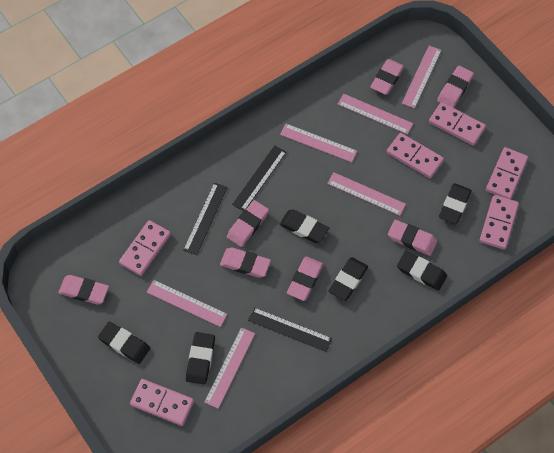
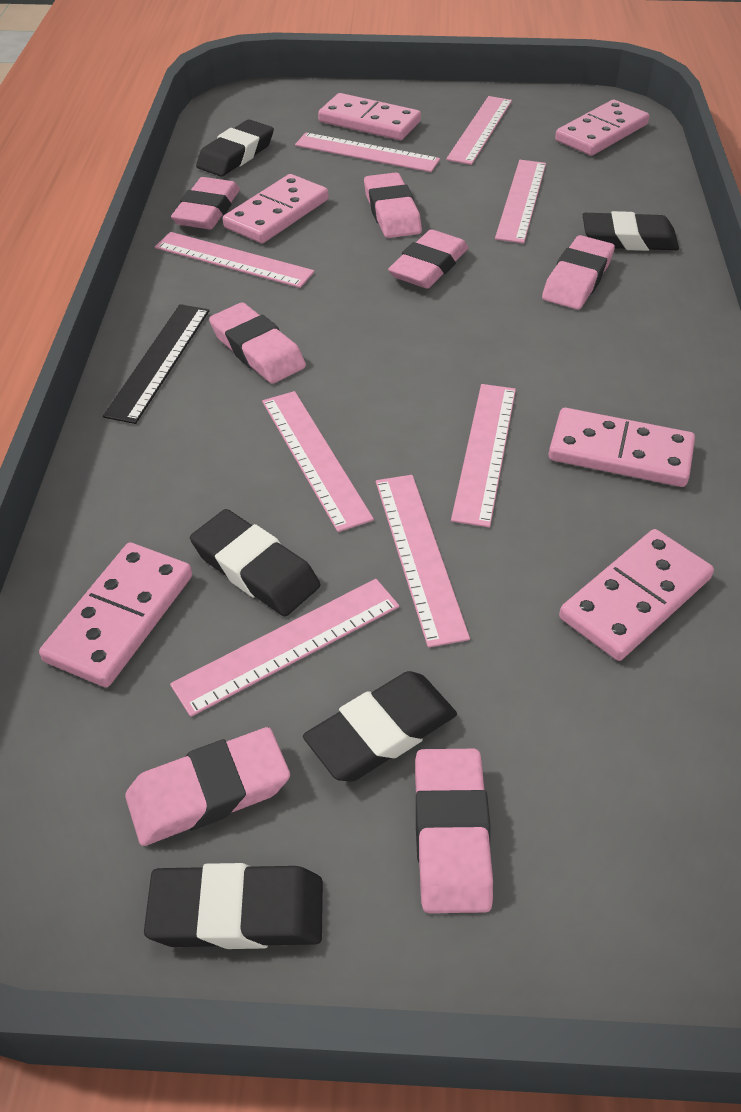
black eraser: 6 -> 5
black ruler: 3 -> 1
pink ruler: 6 -> 8

